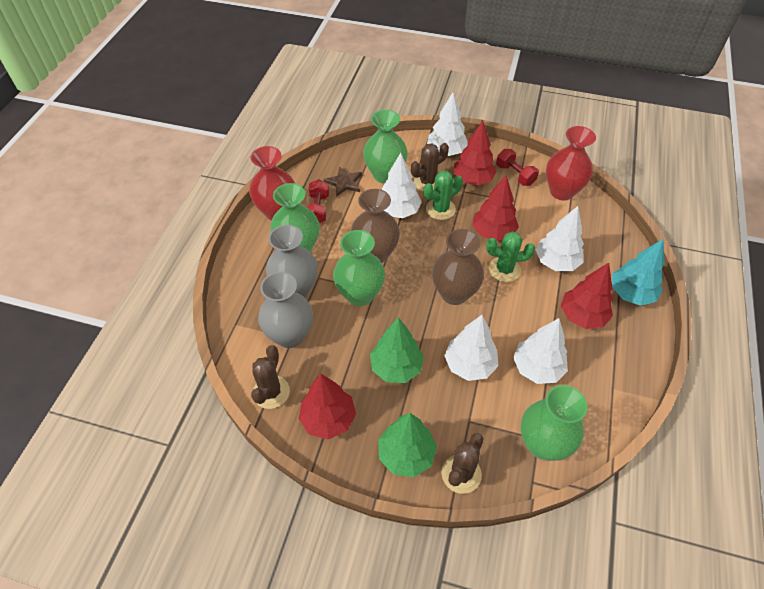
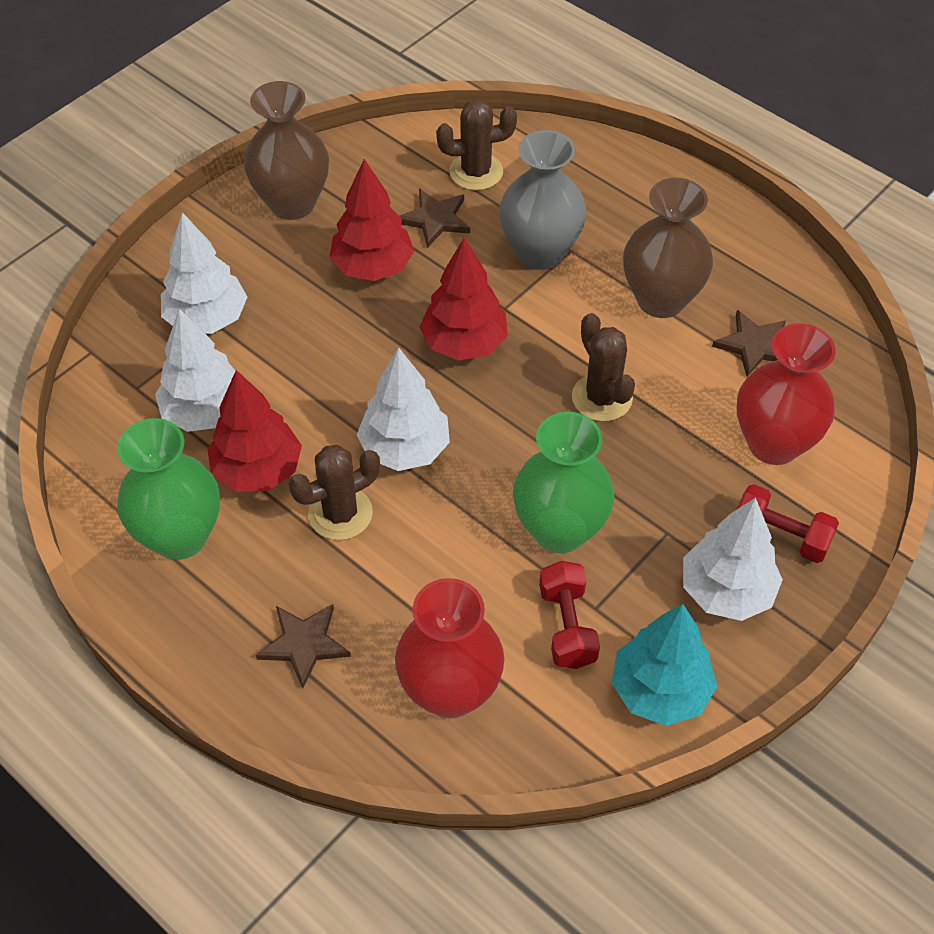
brown star: 1 -> 3
green cactus: 2 -> 0
green tree: 2 -> 0
green vase: 4 -> 2
grey vase: 2 -> 1
red tree: 4 -> 3
white tree: 5 -> 4

